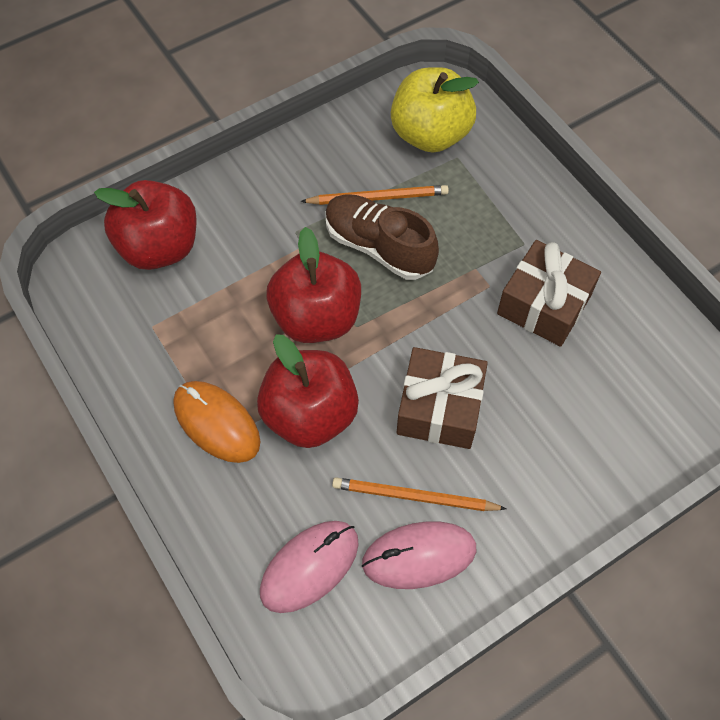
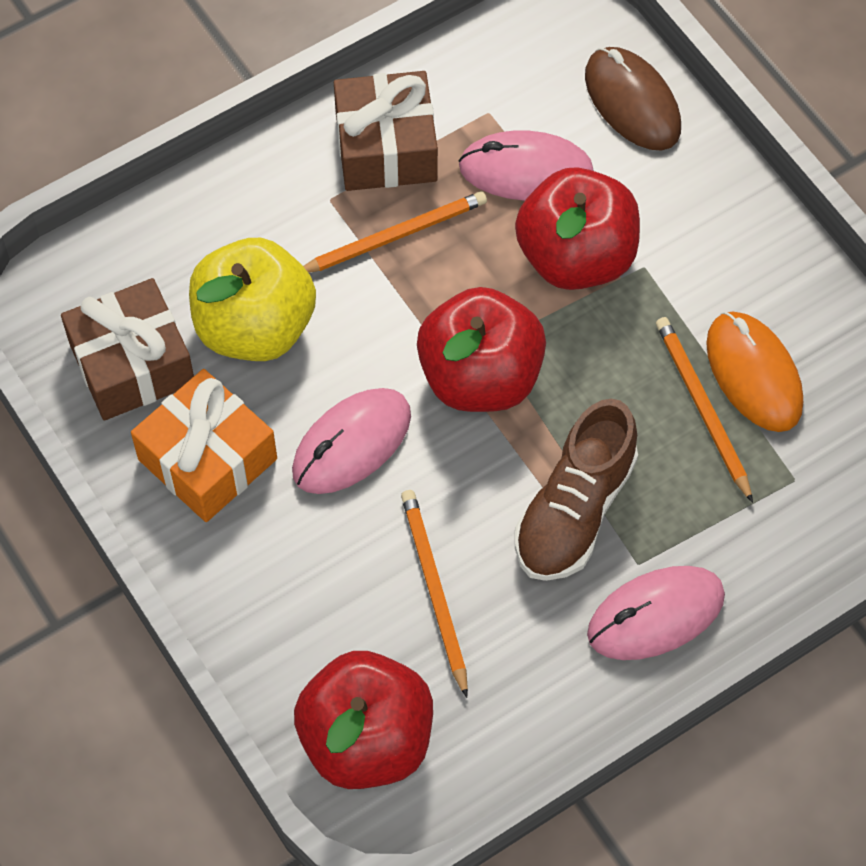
brown mouse: 0 -> 1
orange gift: 0 -> 1
orange pencil: 2 -> 3
pink mouse: 2 -> 3

